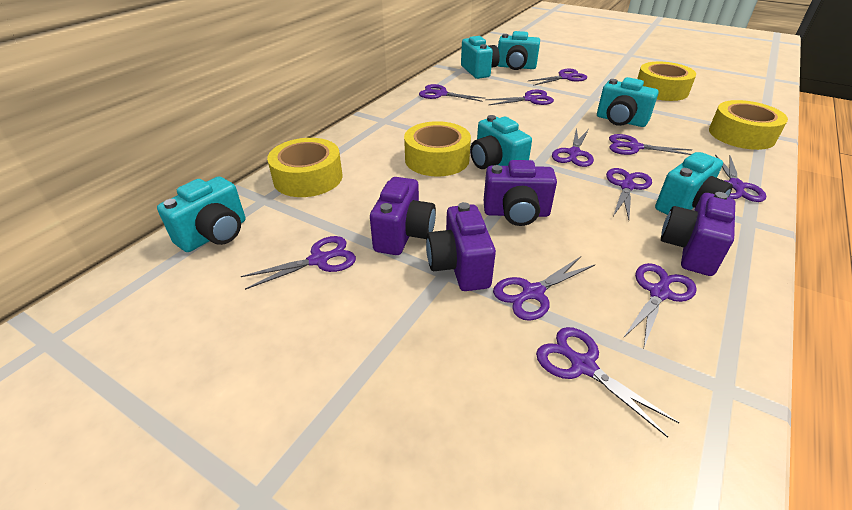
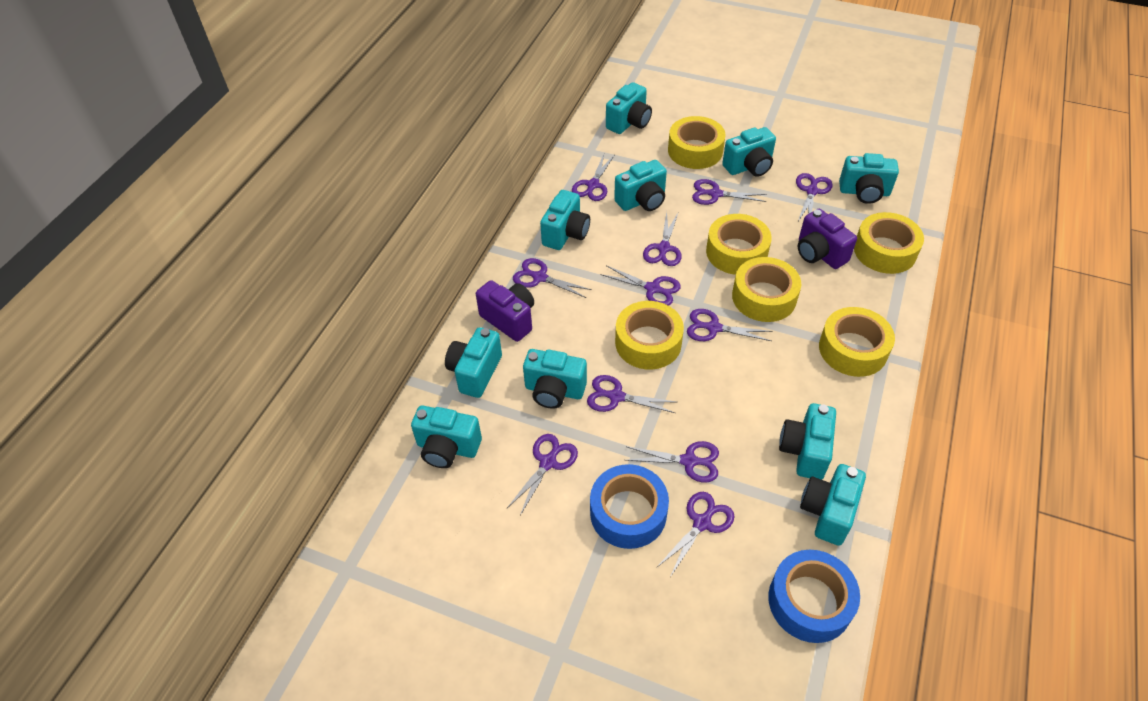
blue tape: 0 -> 2
purple camera: 4 -> 2
turquoise camera: 6 -> 10
yellow tape: 4 -> 6

